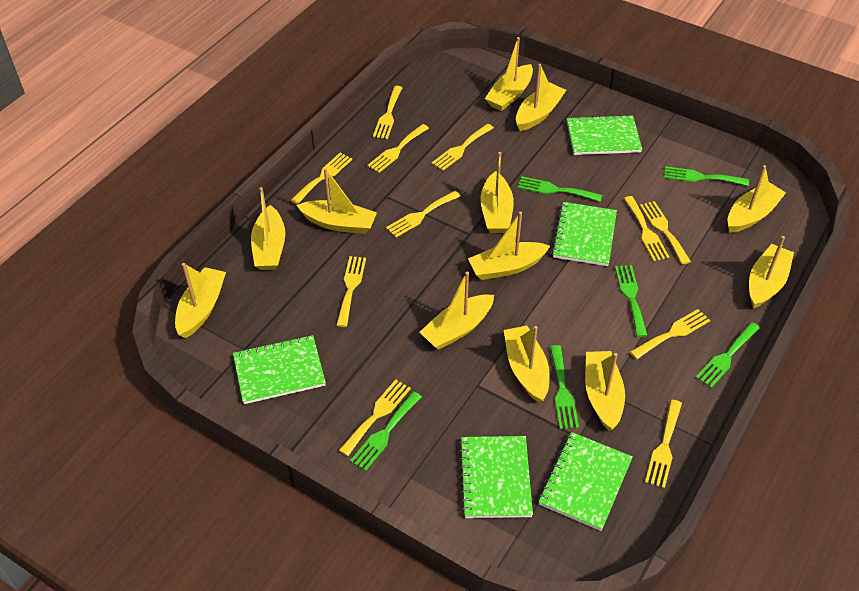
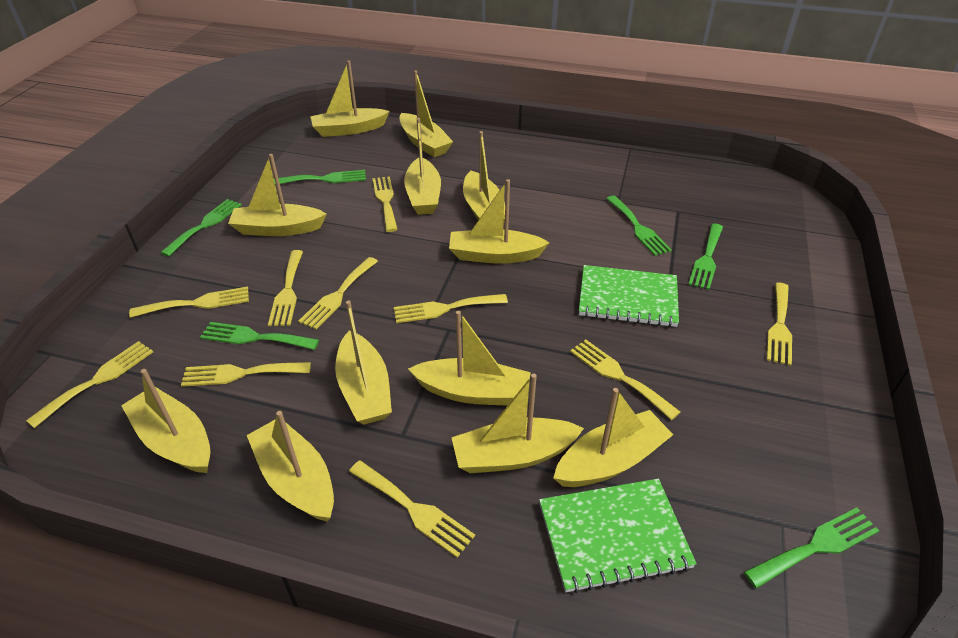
green notebook: 5 -> 2
yellow fork: 11 -> 10

